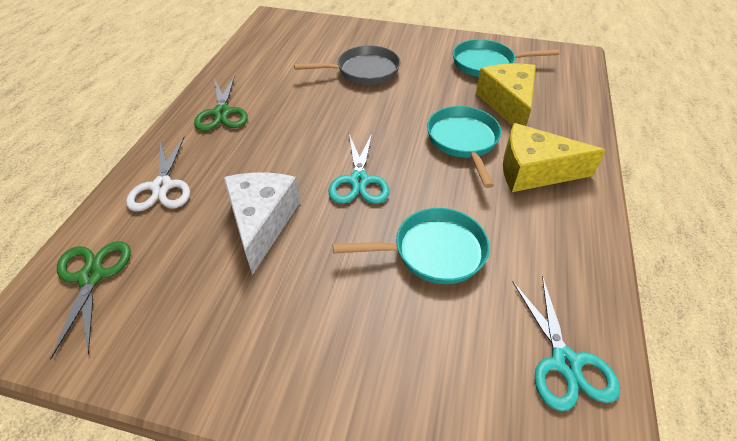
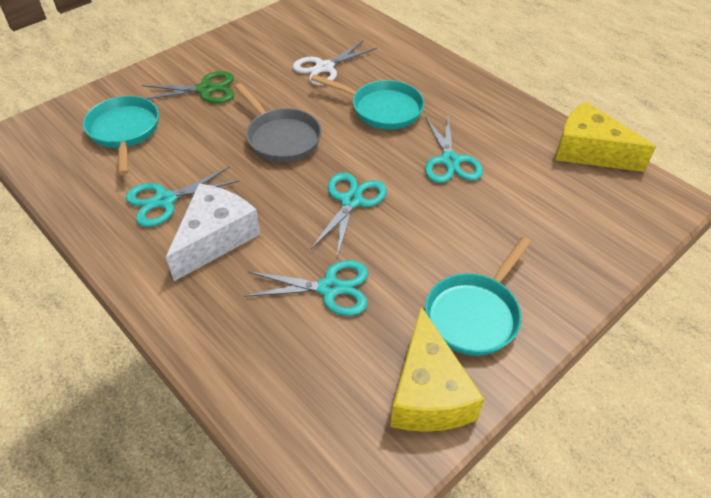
green scissors: 2 -> 1
turquoise scissors: 2 -> 4

